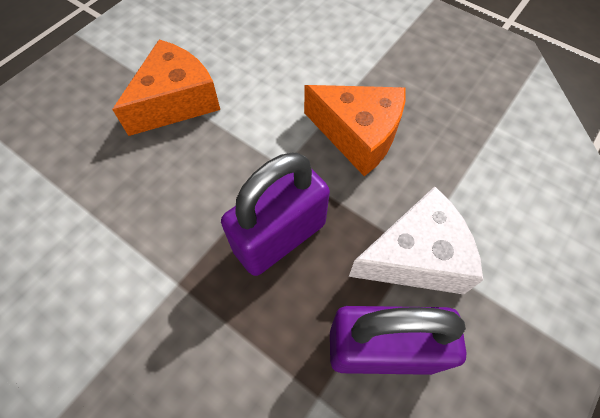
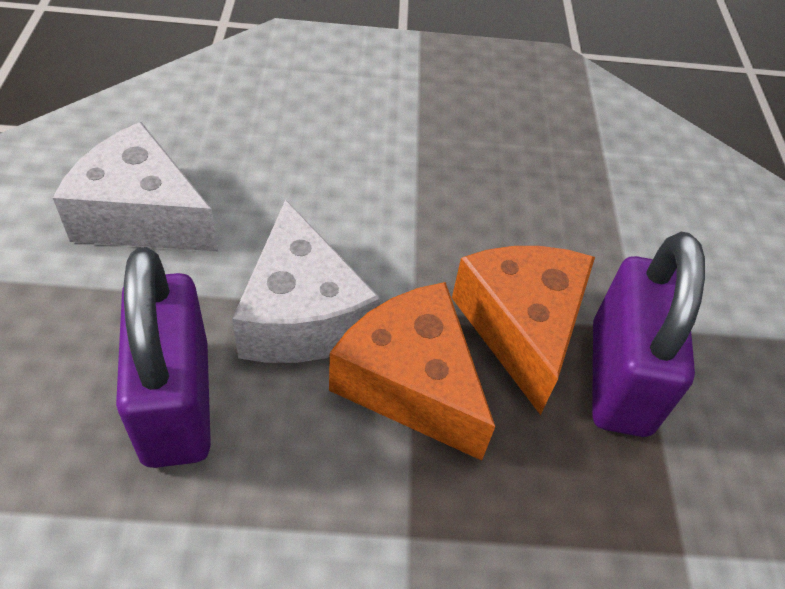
white cheese: 1 -> 2

